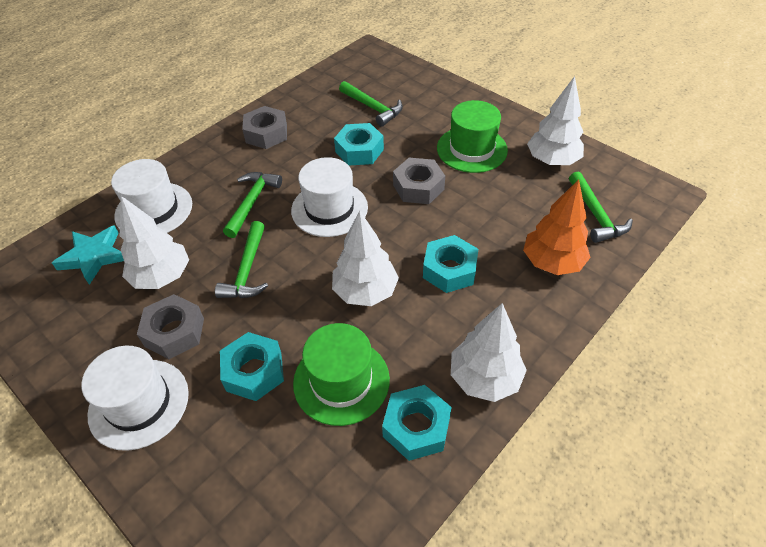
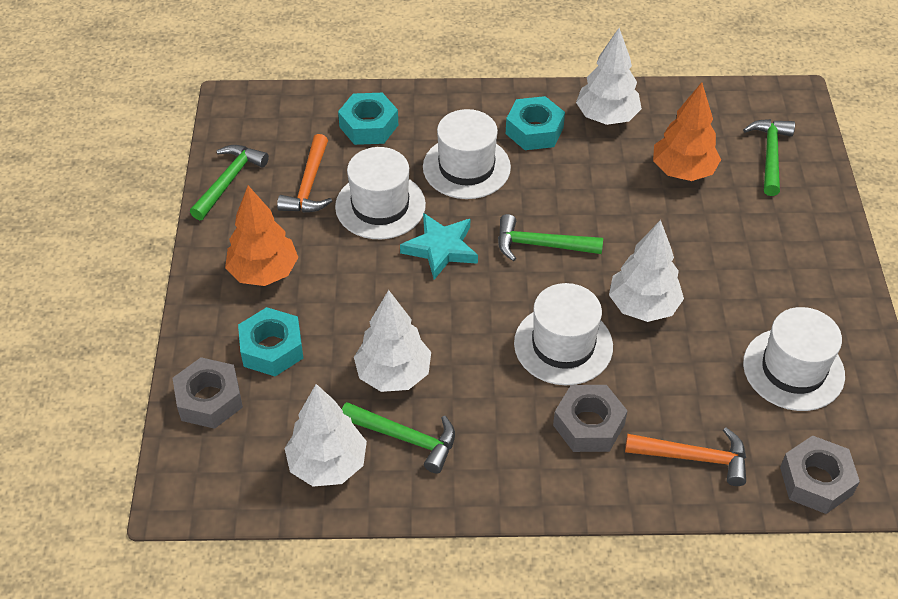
green hat: 2 -> 0
orange hammer: 0 -> 2
orange tree: 1 -> 2
turquoise nut: 4 -> 3
white hat: 3 -> 4

